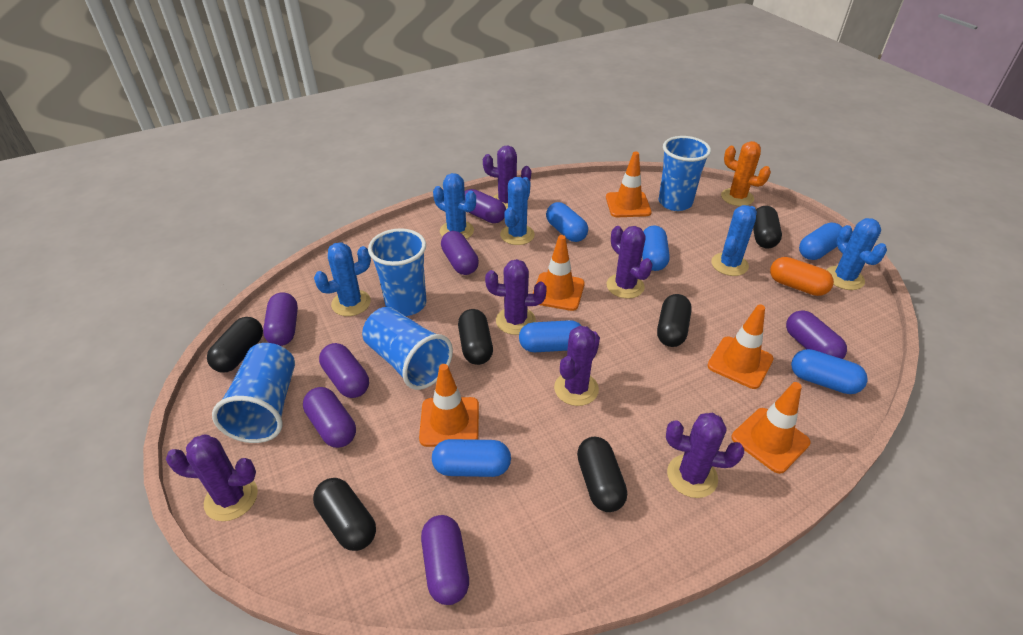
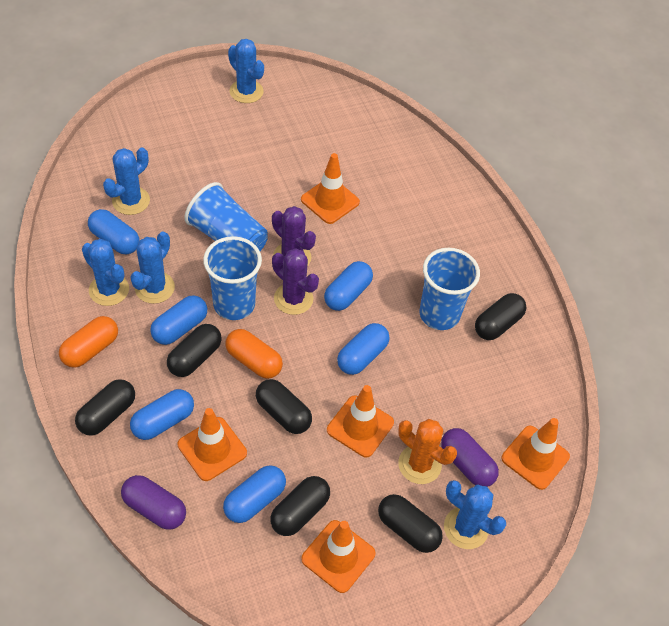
blue cup: 4 -> 3
orange capsule: 1 -> 2
purple cactus: 6 -> 2
purple capsule: 7 -> 2

